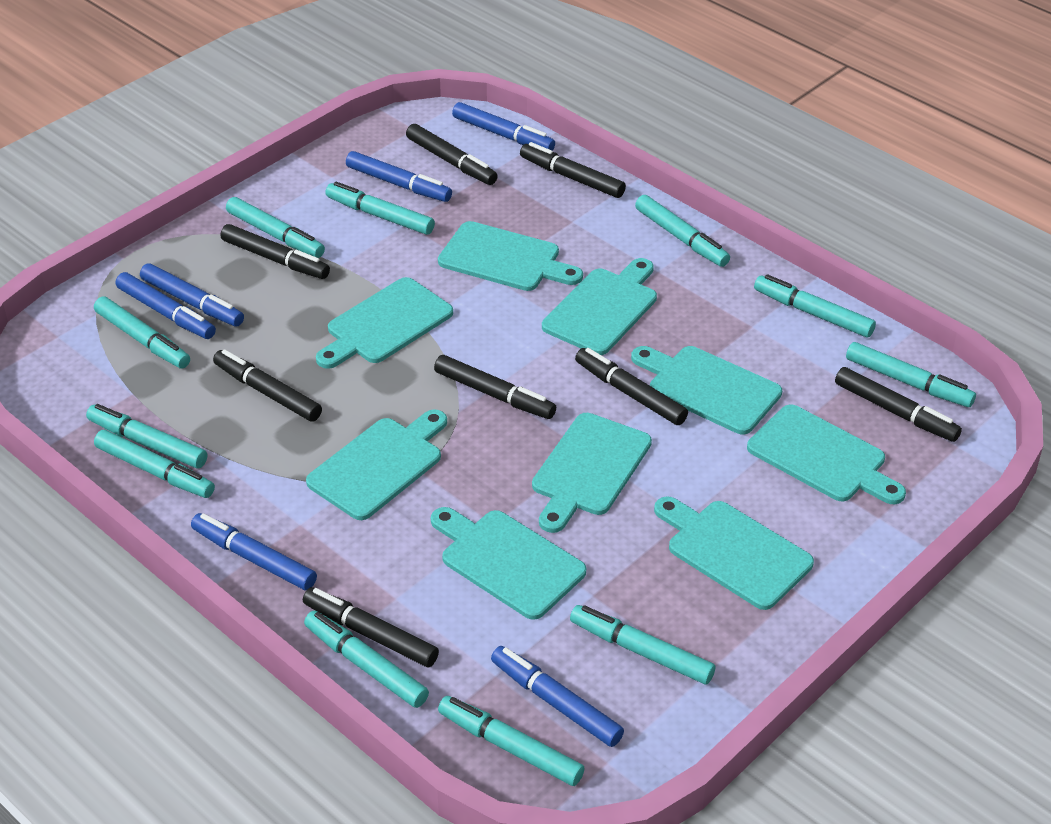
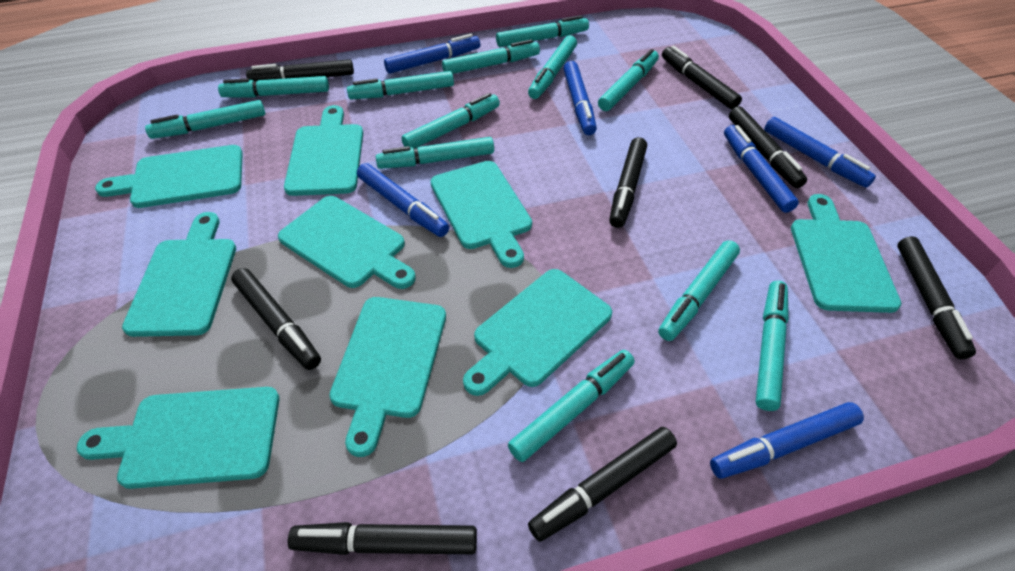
turquoise marker: 11 -> 12

